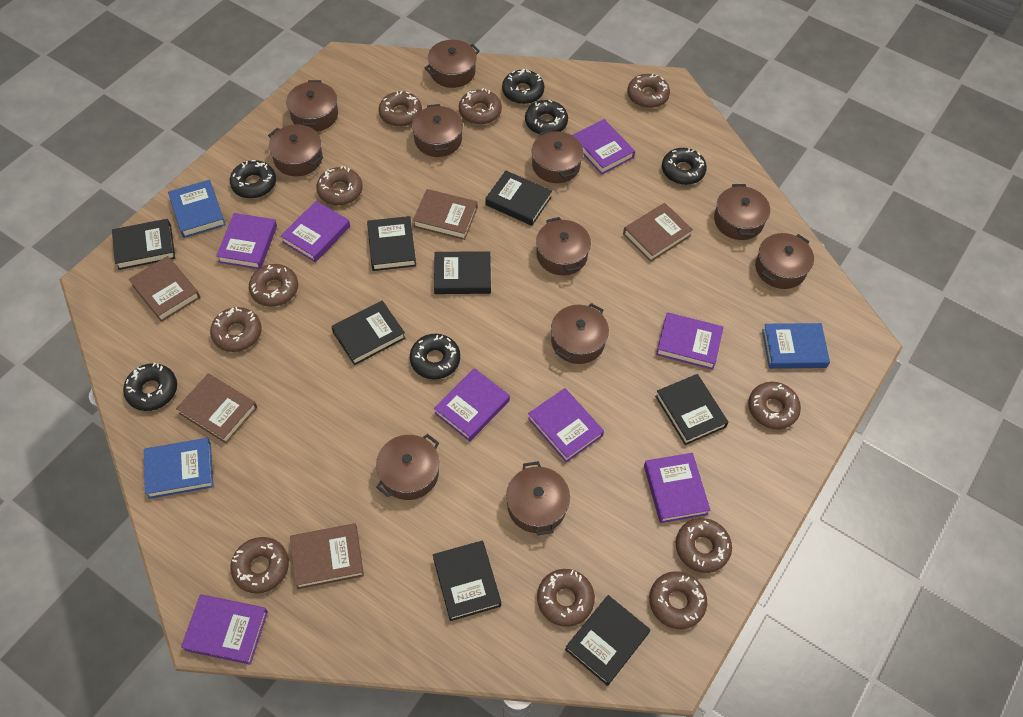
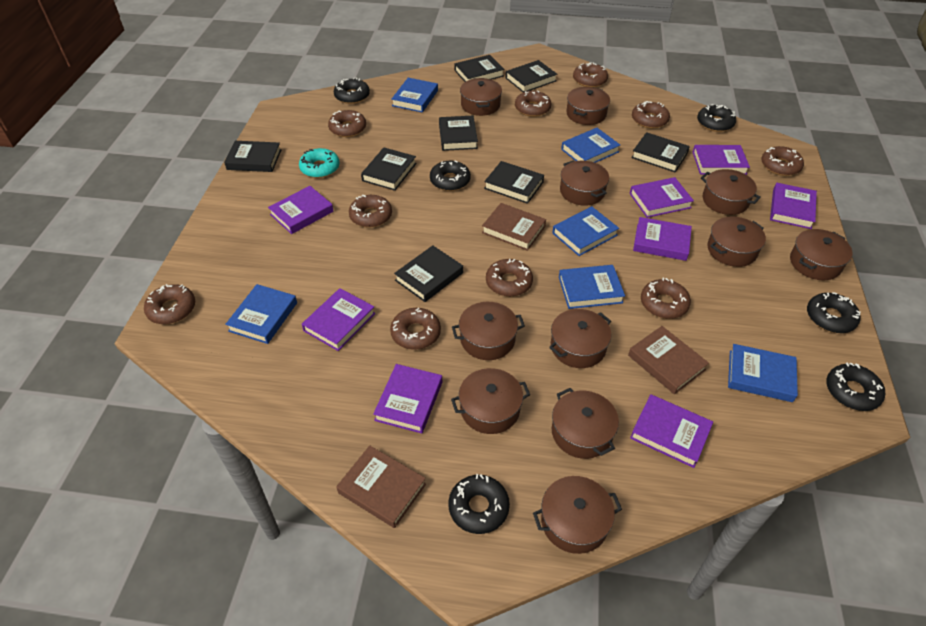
blue book: 3 -> 6
brown book: 5 -> 3
brown donut: 11 -> 10
turquoise donut: 0 -> 1

